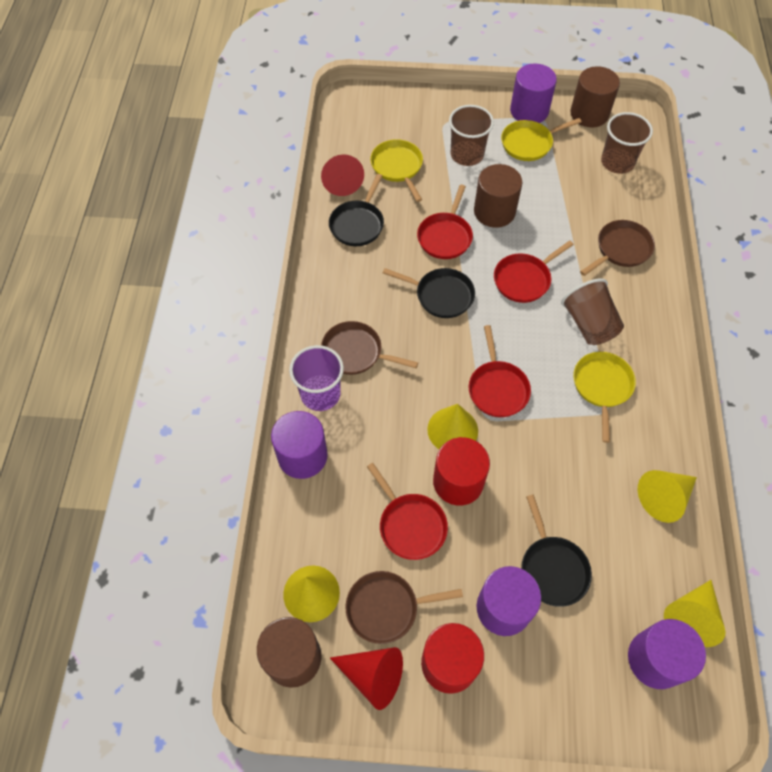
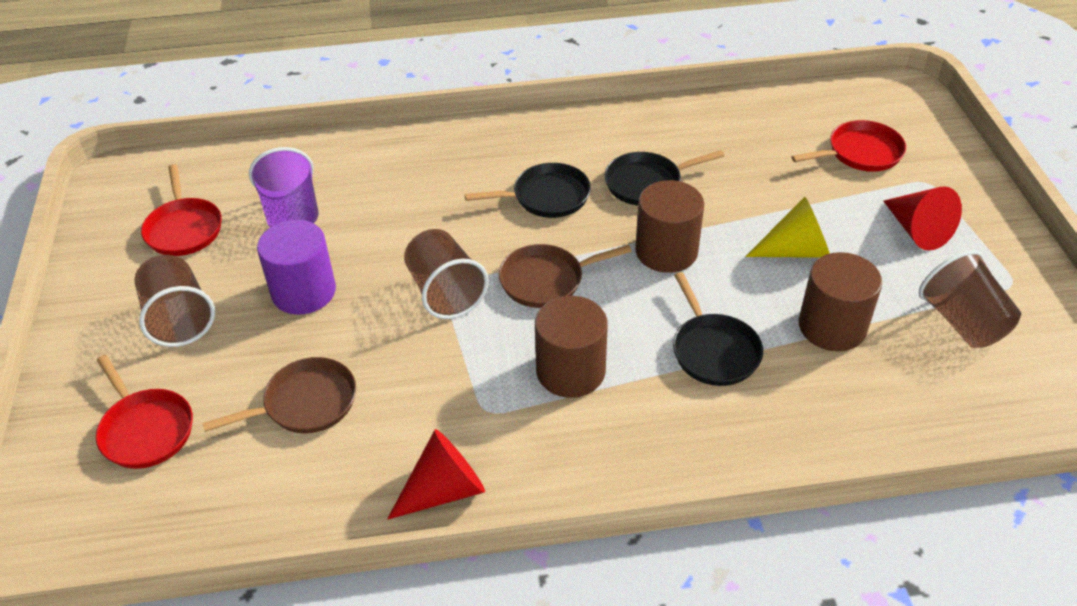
brown pan: 3 -> 2
purple cylinder: 4 -> 1
red cylinder: 2 -> 0
red pan: 4 -> 3
yellow cone: 4 -> 1
yellow pan: 3 -> 0

